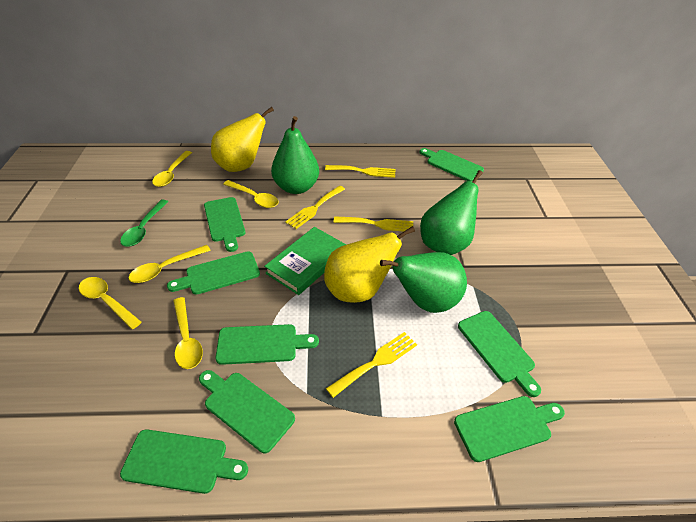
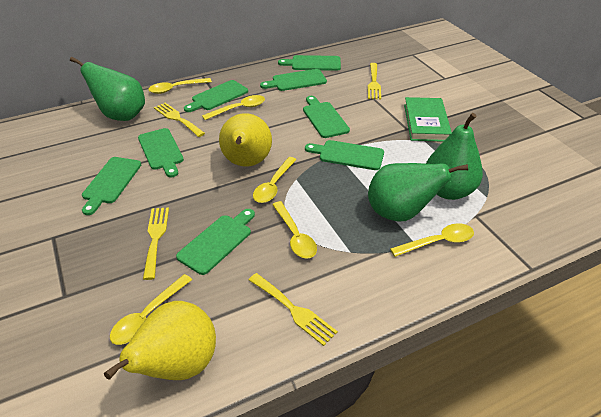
green spoon: 1 -> 0
yellow spoon: 5 -> 6

